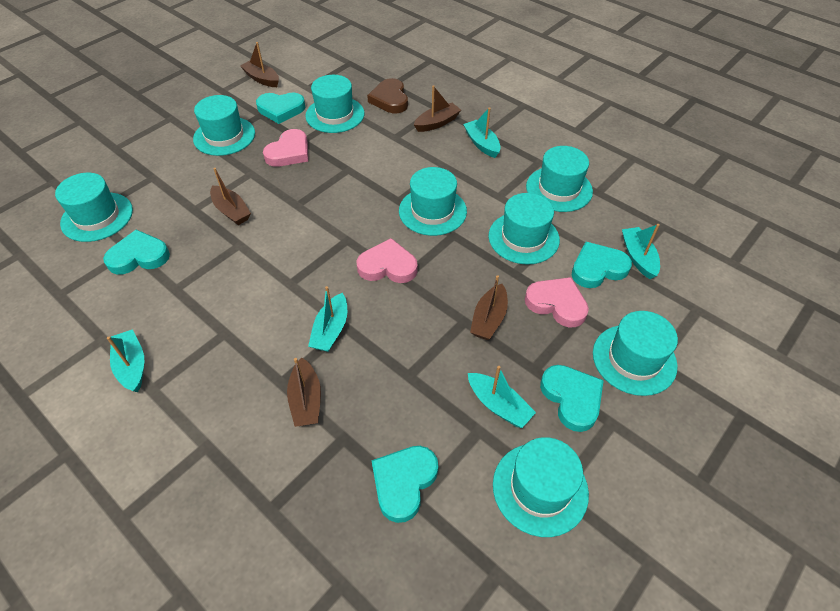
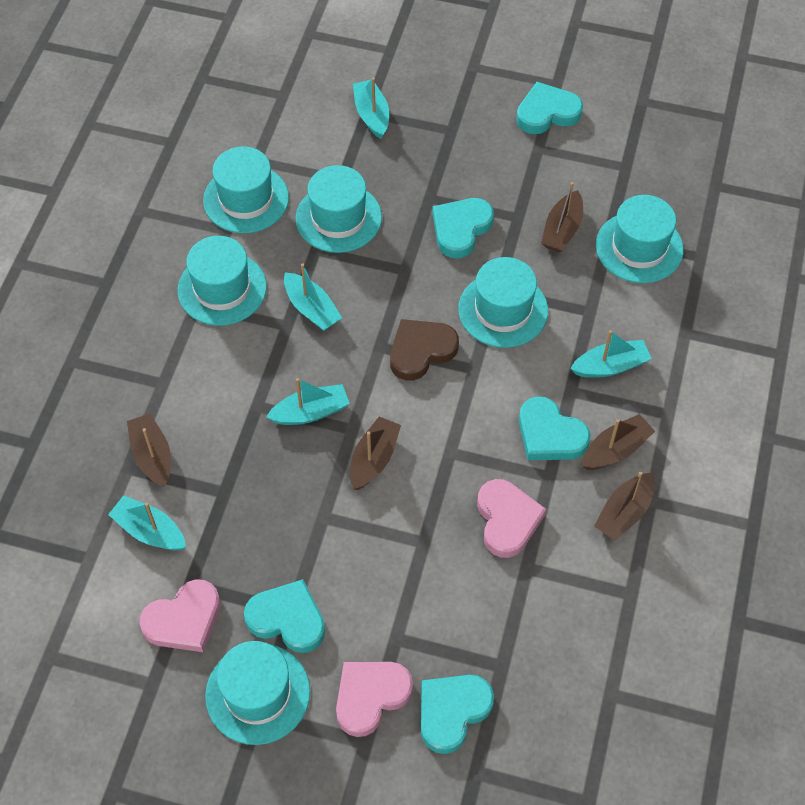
turquoise hat: 8 -> 6

